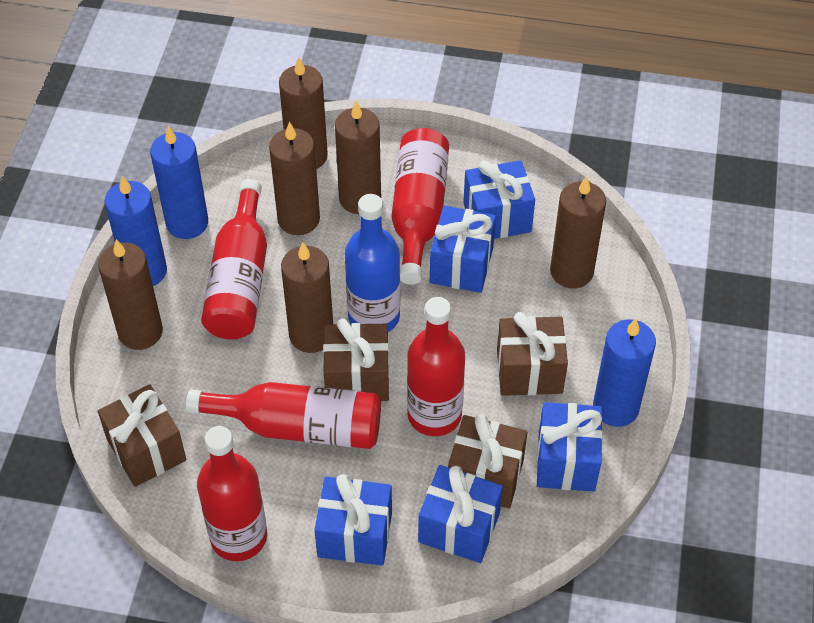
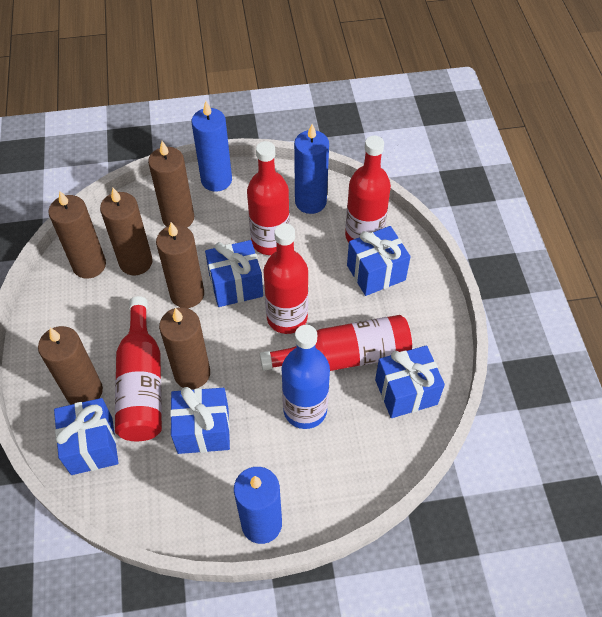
brown gift: 4 -> 0

